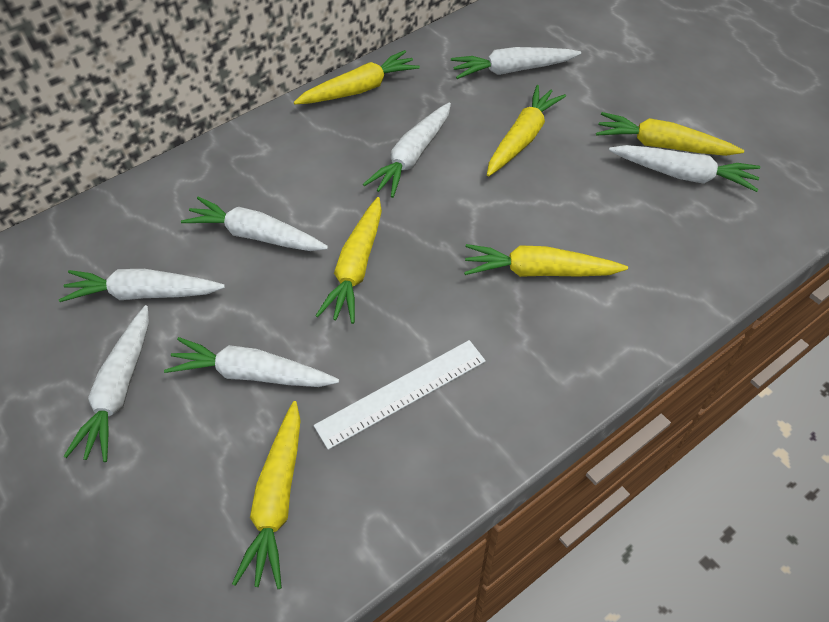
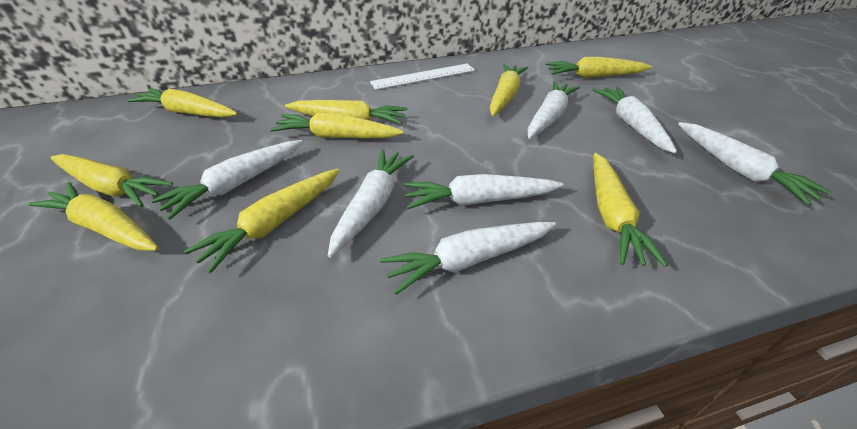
yellow carrot: 6 -> 9

